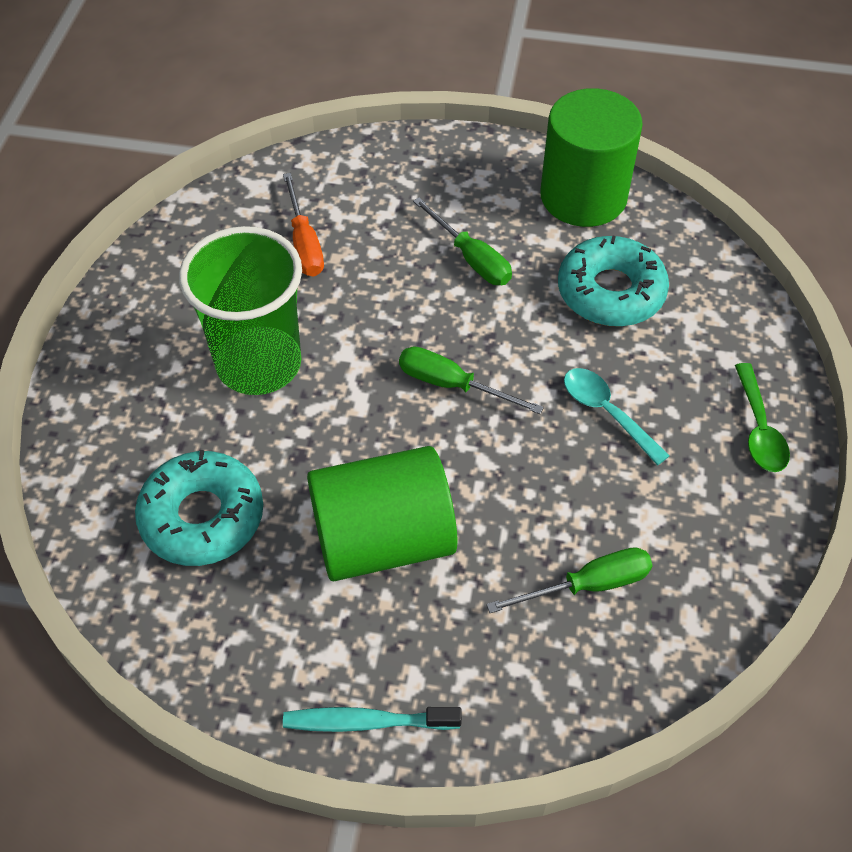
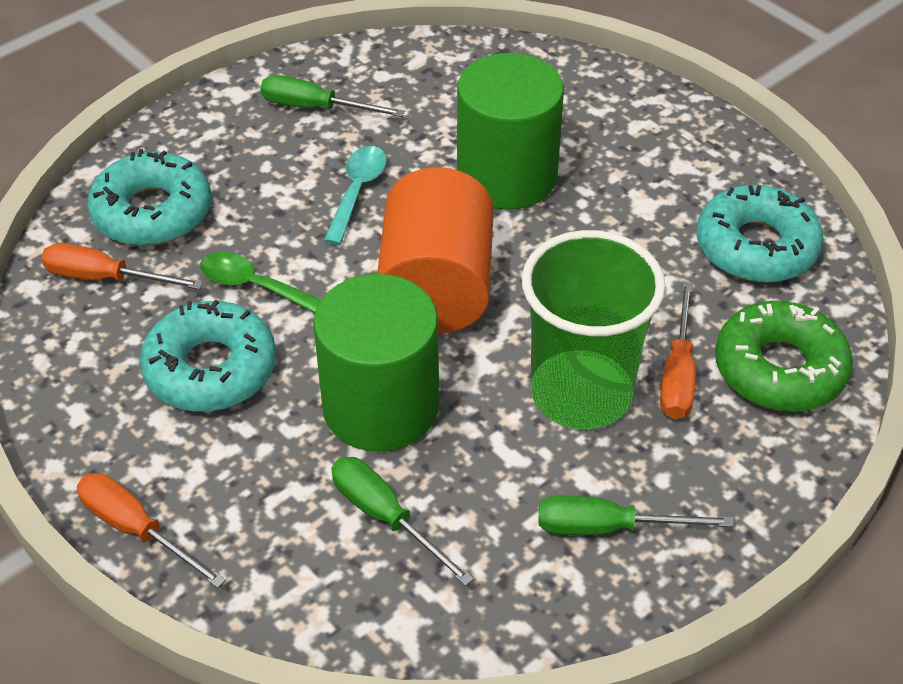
green donut: 0 -> 1
orange cylinder: 0 -> 1
orange screwdriver: 1 -> 3
turquoise donut: 2 -> 3
turquoise toothbrush: 1 -> 0

